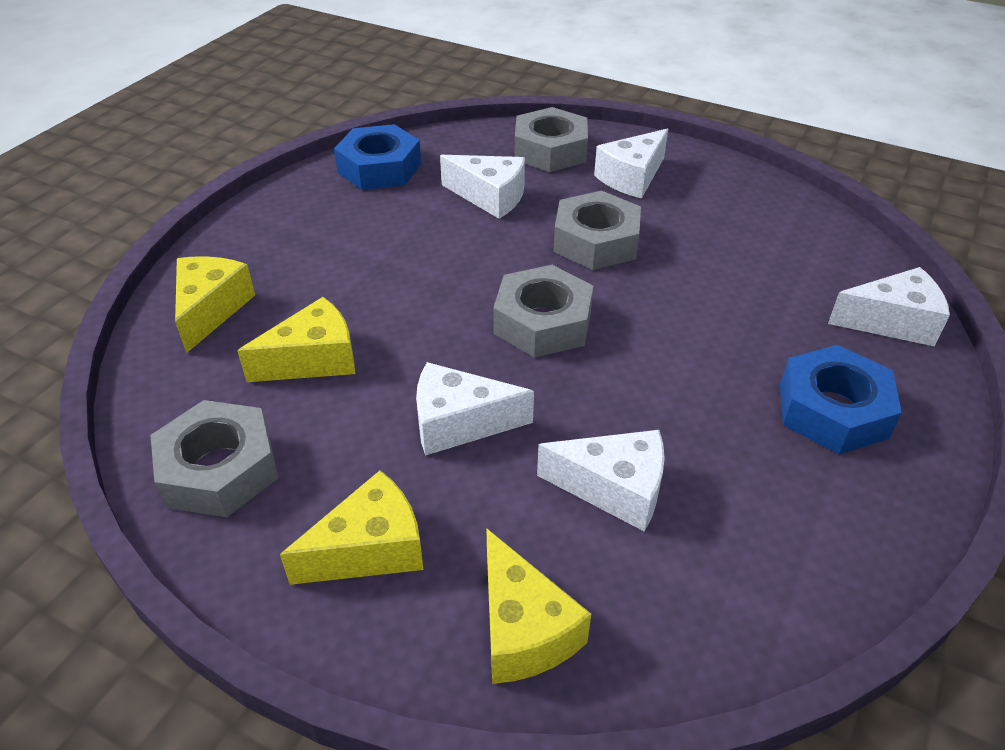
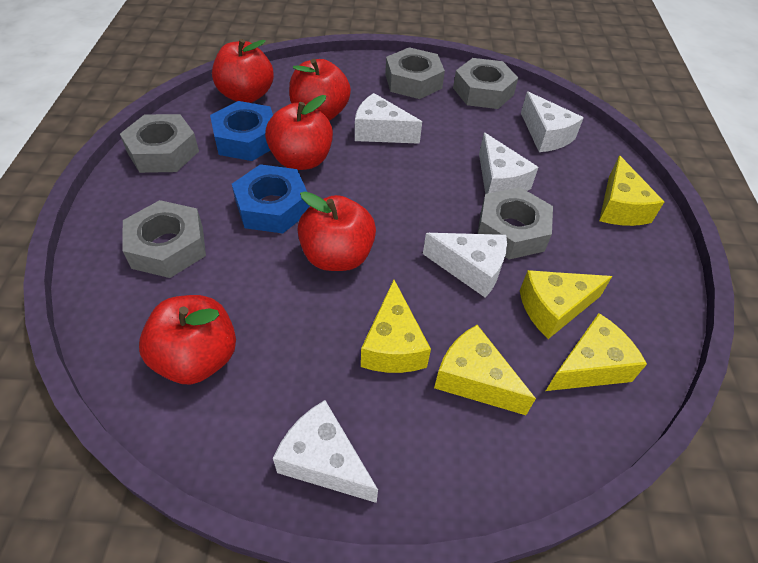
grey nut: 4 -> 5
red apple: 0 -> 5
yellow cheese: 4 -> 5

